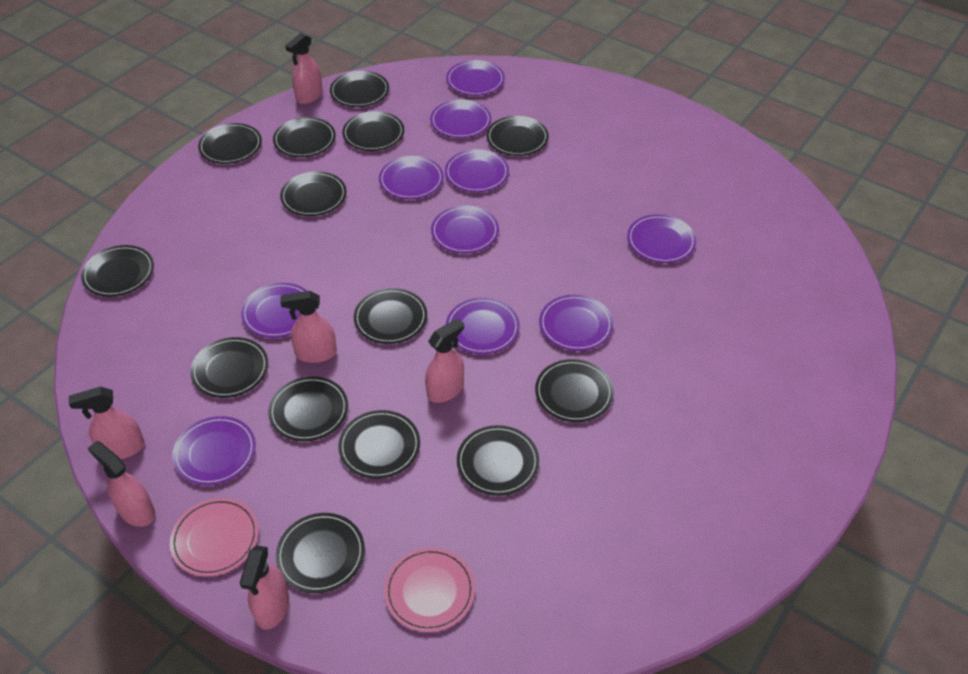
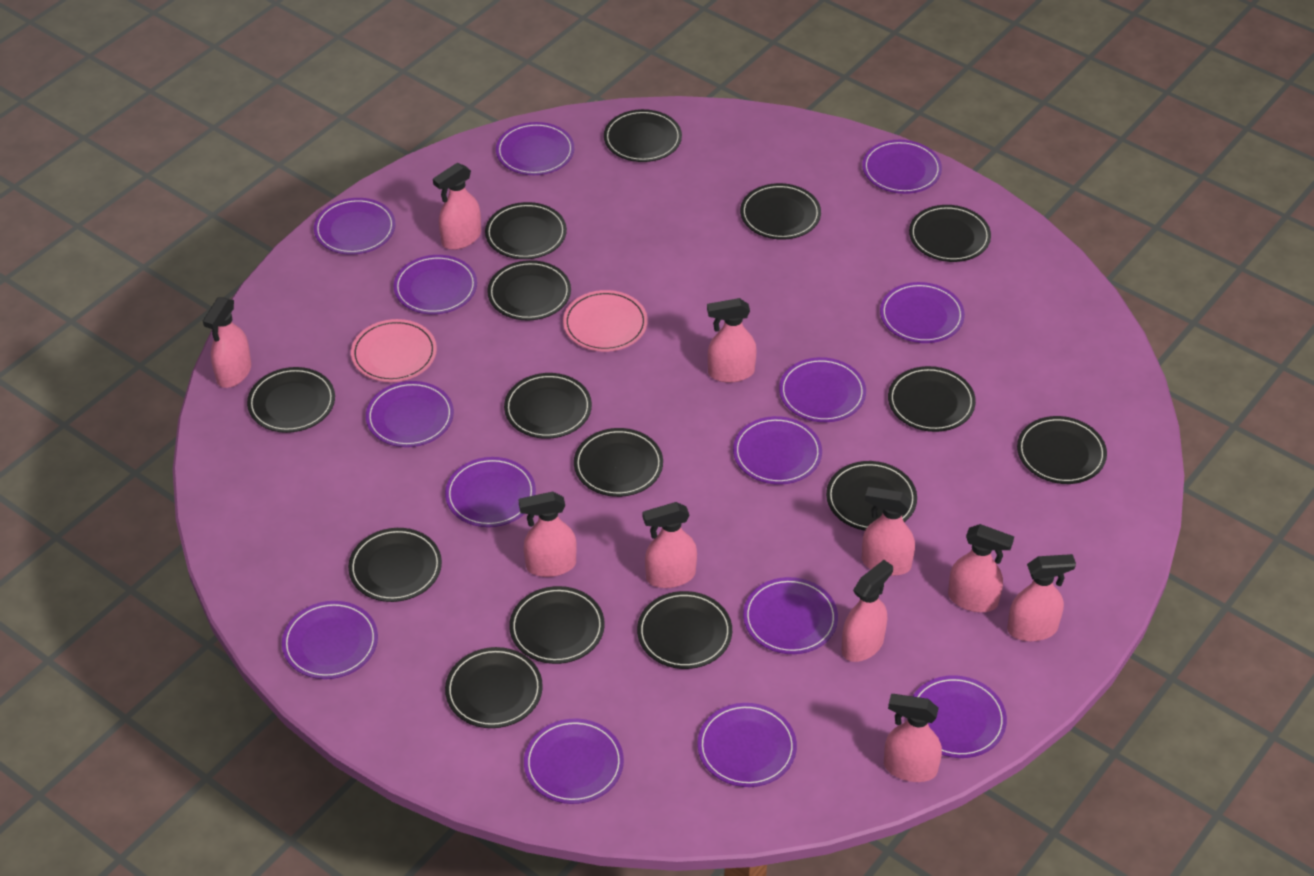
black plate: 14 -> 15
pink spray bottle: 6 -> 10
purple plate: 10 -> 14

